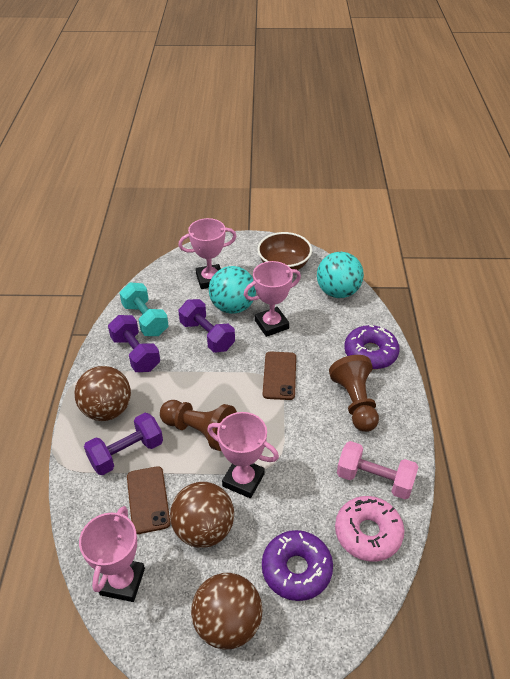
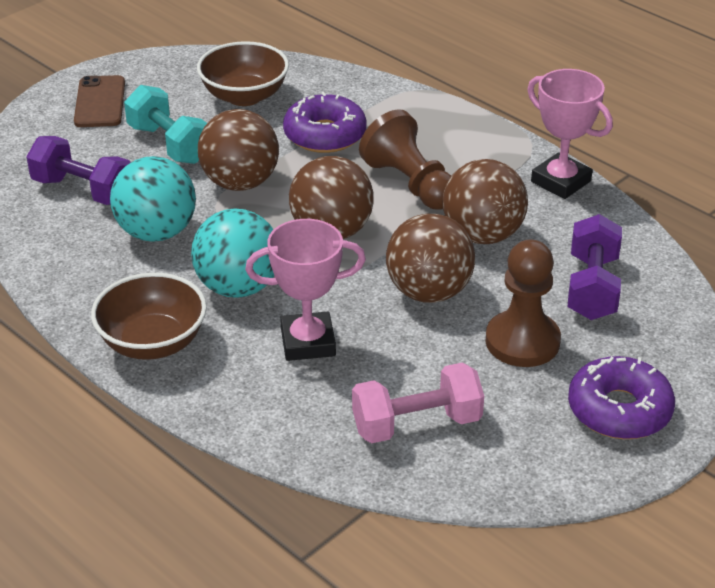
brown ball: 3 -> 4
brown bowl: 1 -> 2
brown phone: 2 -> 1
pink donut: 1 -> 0
pink trophy: 4 -> 2
purple dumbbell: 3 -> 2

